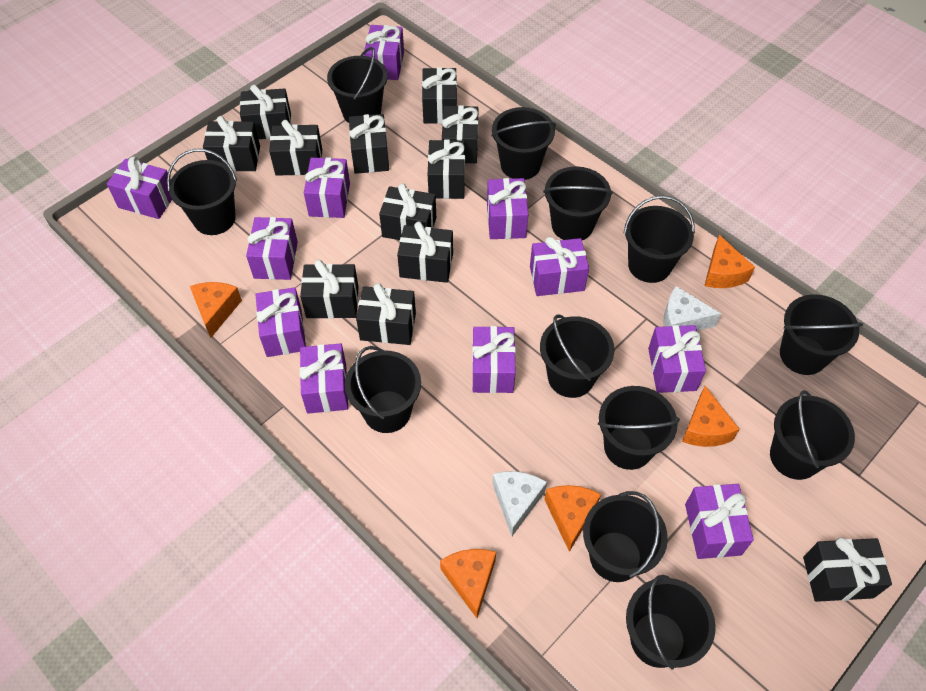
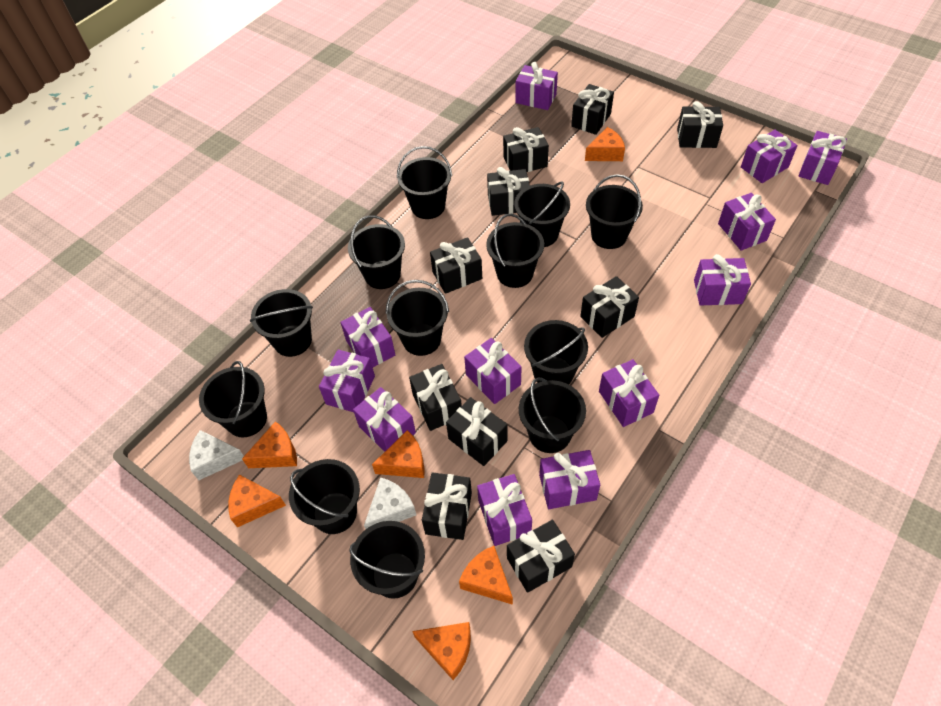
black gift: 12 -> 10
orange cheese: 5 -> 6
purple gift: 11 -> 12

